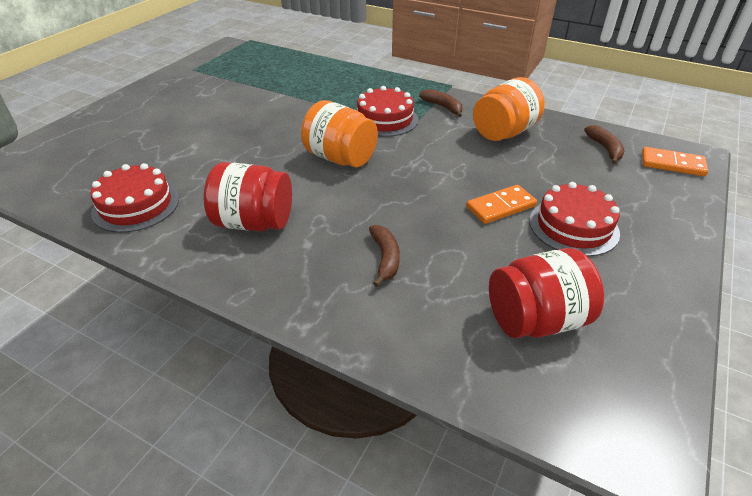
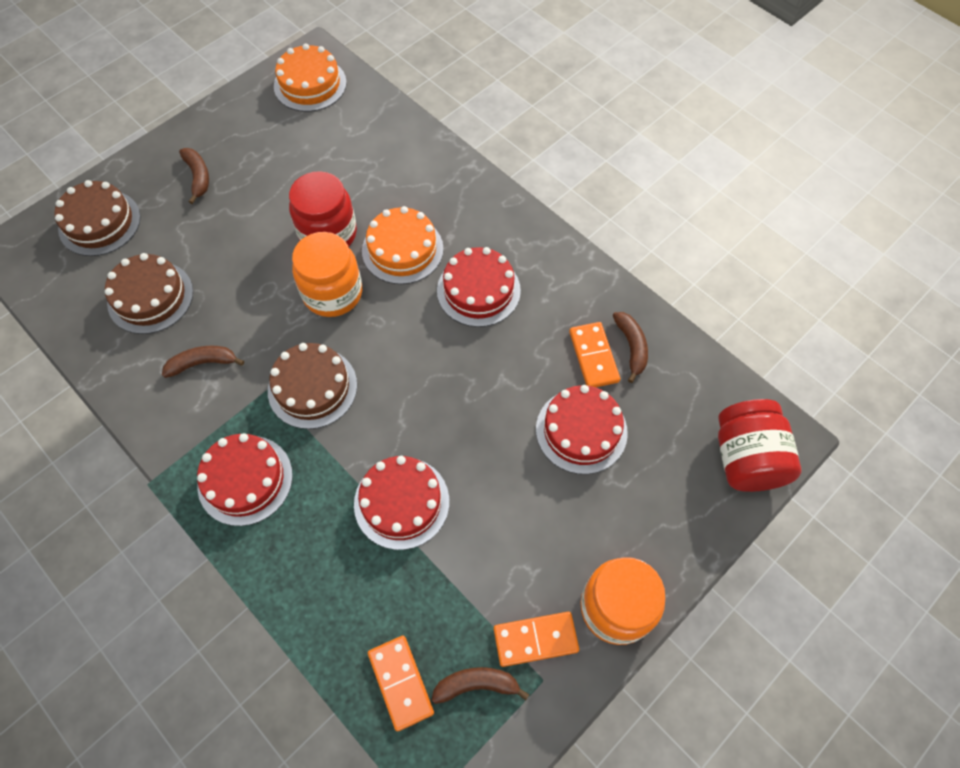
brown banana: 3 -> 4
brown cake: 0 -> 3
orange cake: 0 -> 2
orange domino: 2 -> 3
red cake: 3 -> 4

